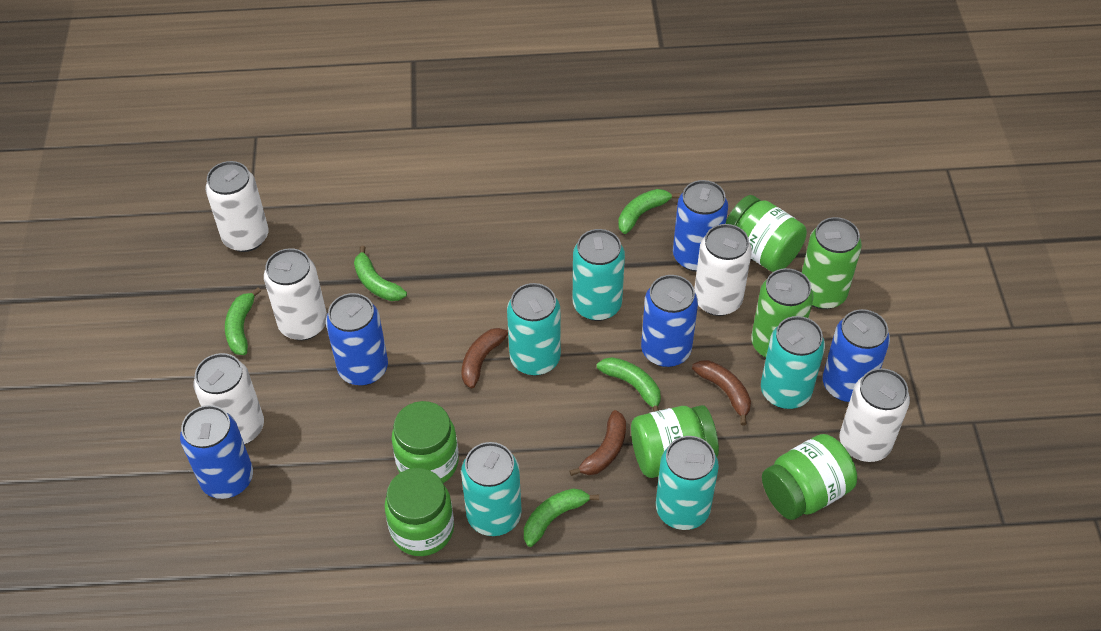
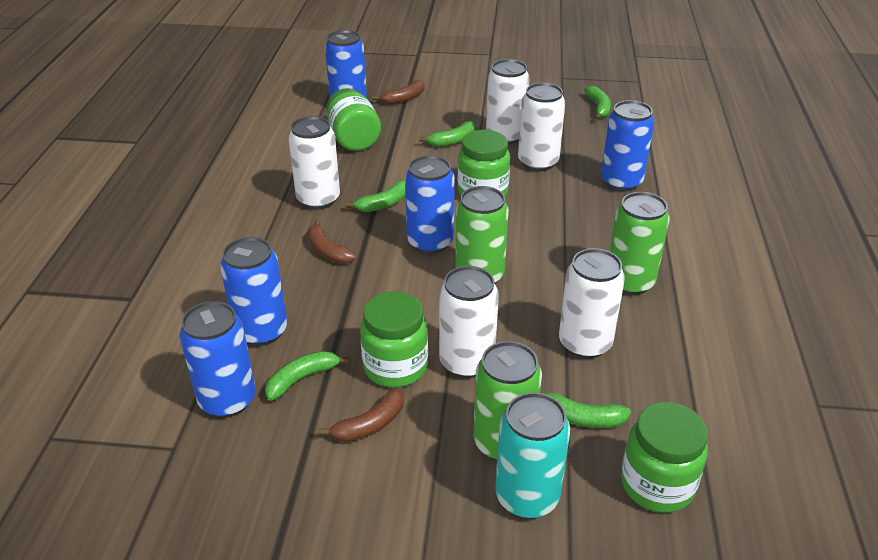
green can: 2 -> 3
green jar: 5 -> 4
turquoise can: 5 -> 1

